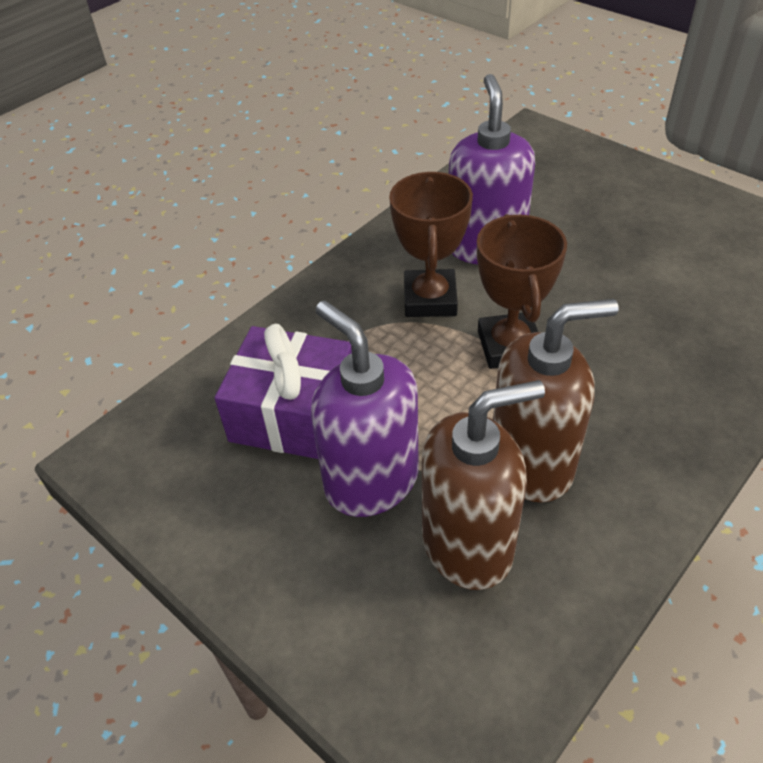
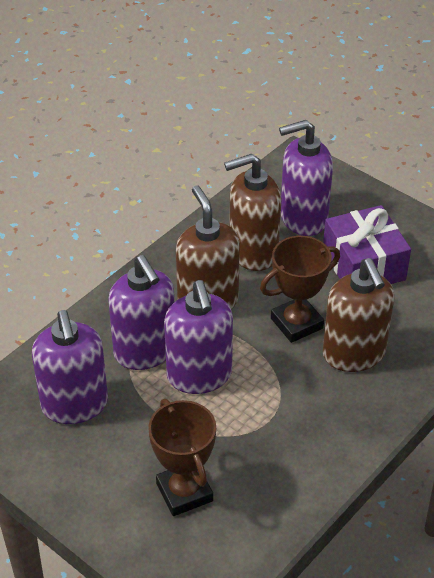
brown soap dispenser: 2 -> 3
purple soap dispenser: 2 -> 4

